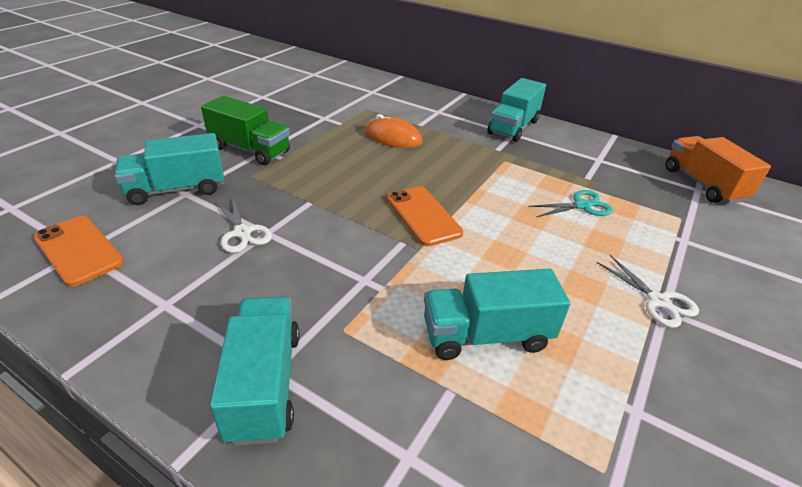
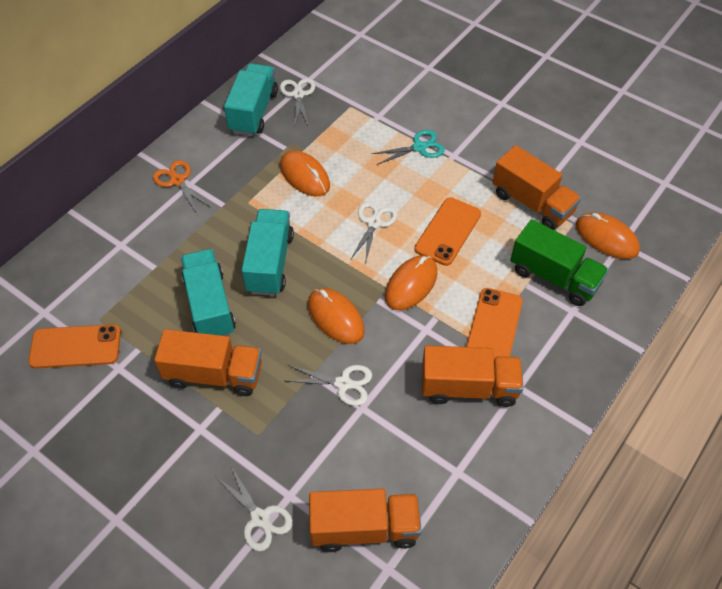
orange mouse: 1 -> 4
orange phone: 2 -> 3
orange scissors: 0 -> 1
orange truck: 1 -> 4
turquoise truck: 4 -> 3
white scissors: 2 -> 4

